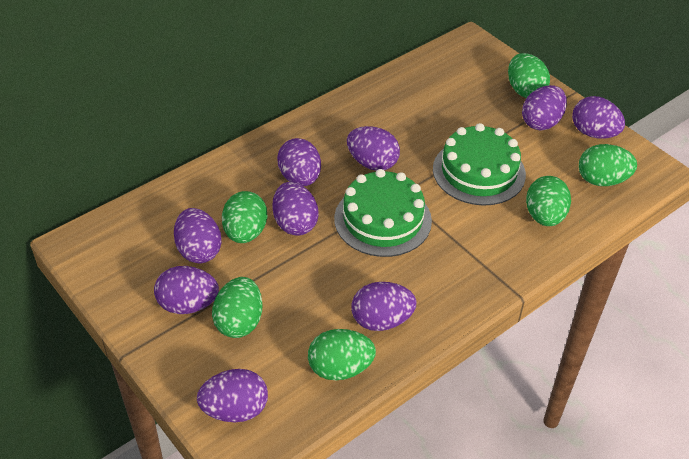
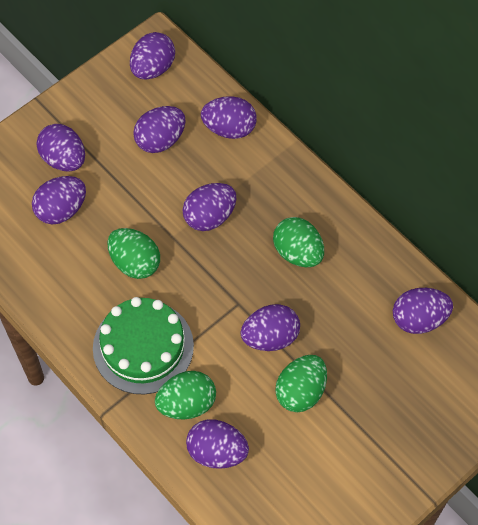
green cake: 2 -> 1
green egg: 6 -> 4

